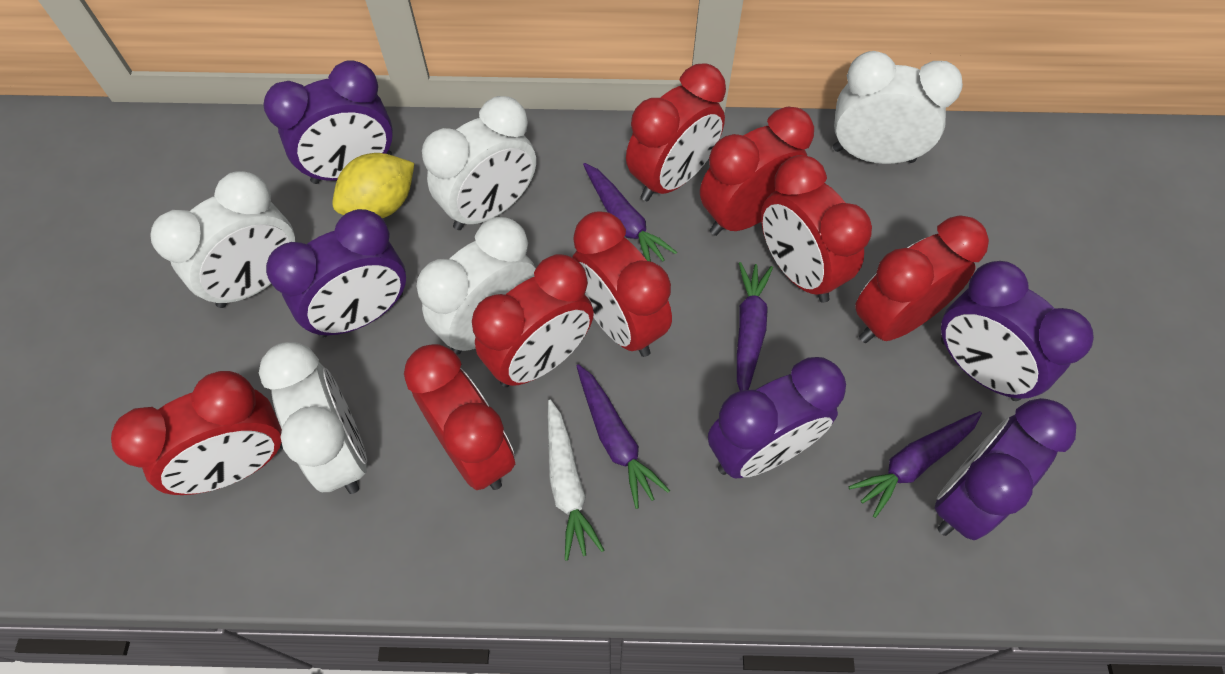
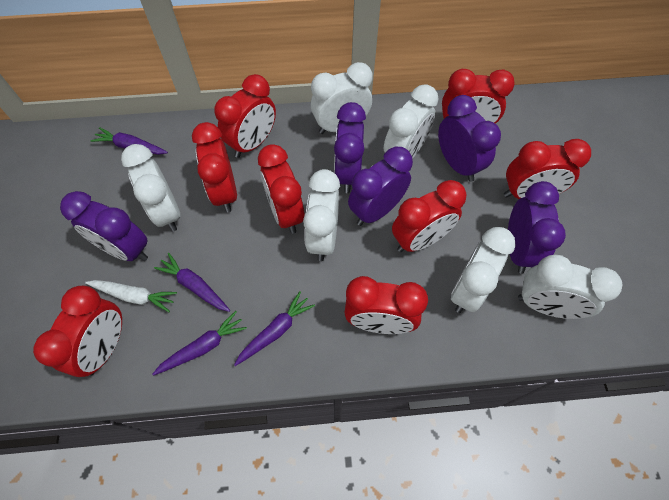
white clock: 5 -> 6
yellow lemon: 1 -> 0

